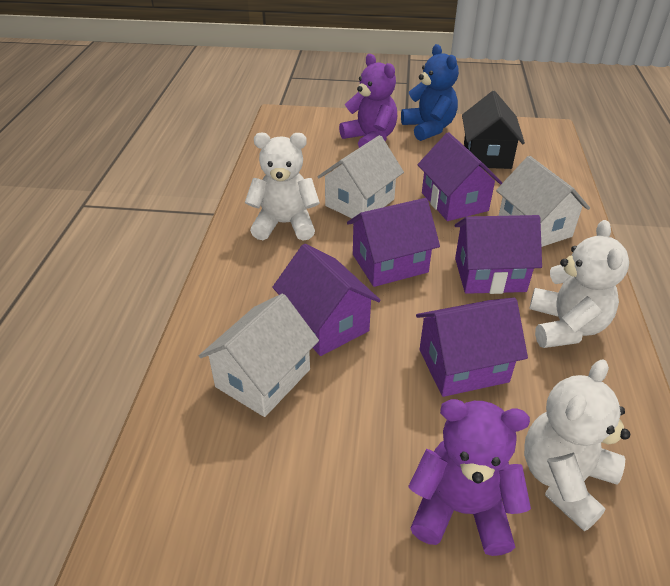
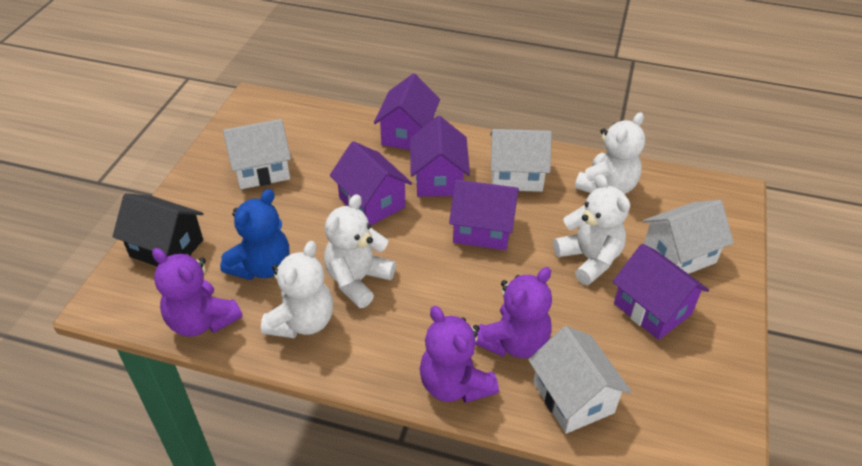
purple teddy bear: 2 -> 3
white house: 3 -> 4
white teddy bear: 3 -> 4

